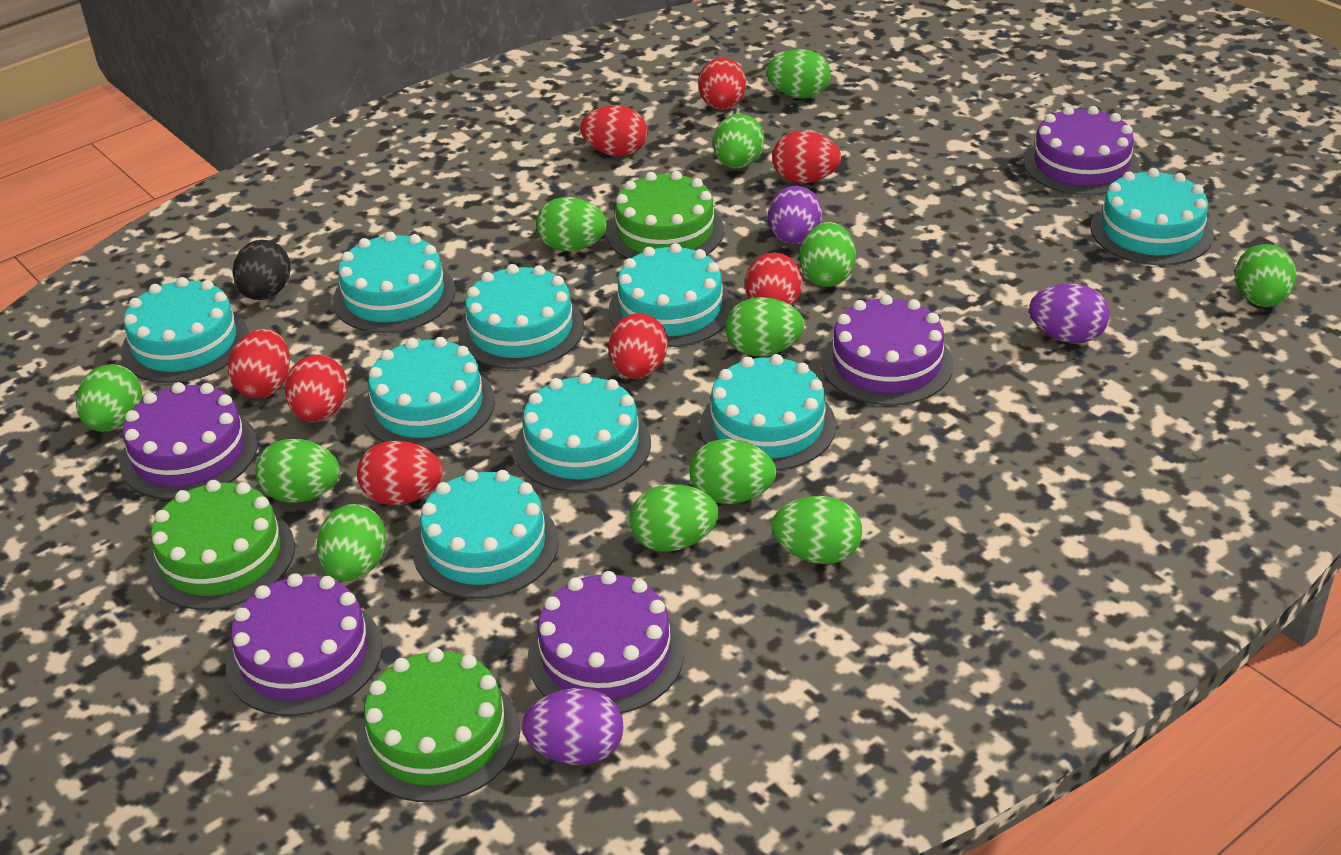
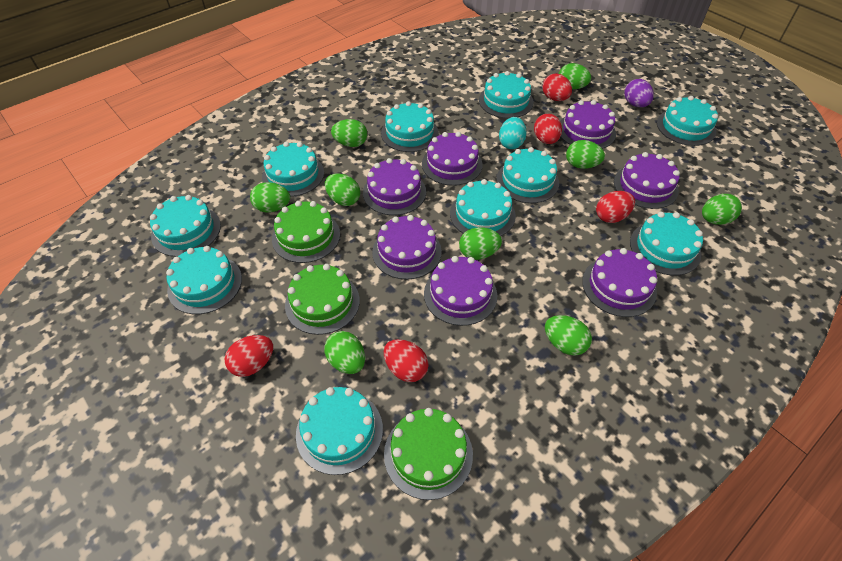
black egg: 1 -> 0
green egg: 12 -> 9
purple cake: 5 -> 7
purple egg: 3 -> 1
red egg: 8 -> 5
turquoise cake: 9 -> 10
turquoise egg: 0 -> 1

